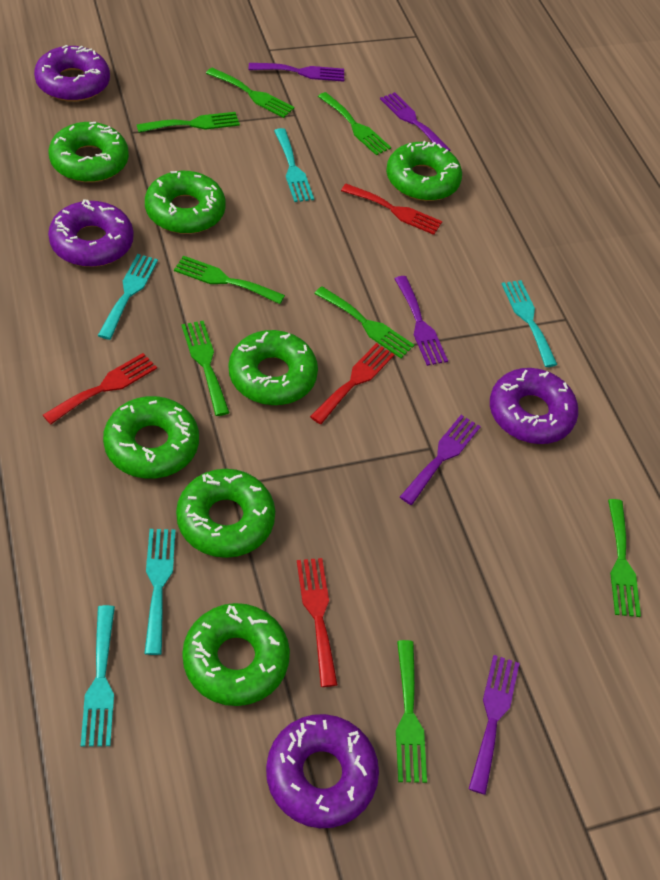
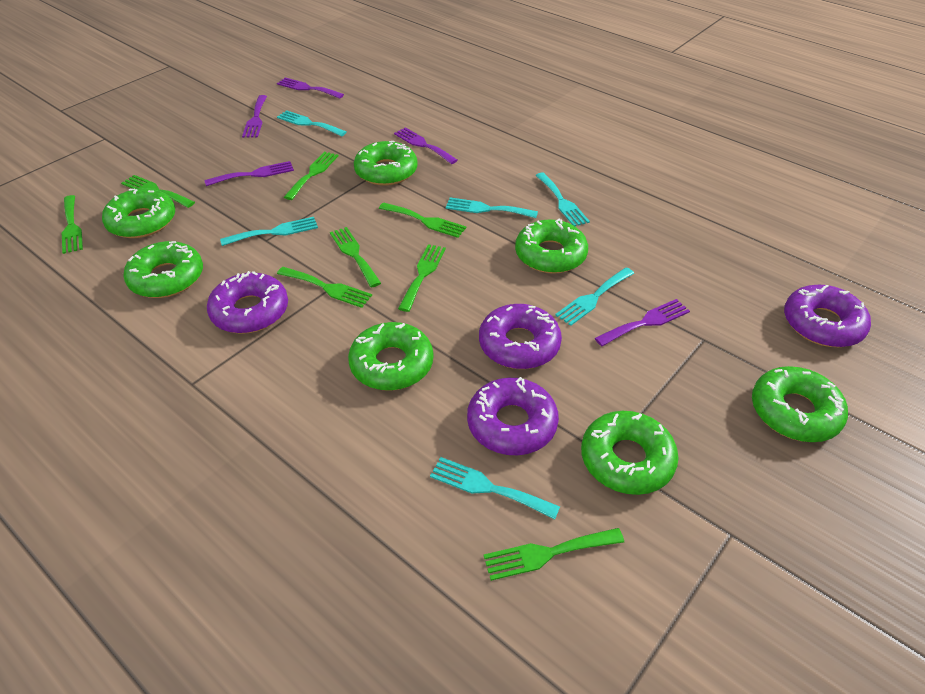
red fork: 4 -> 0
turquoise fork: 5 -> 6

